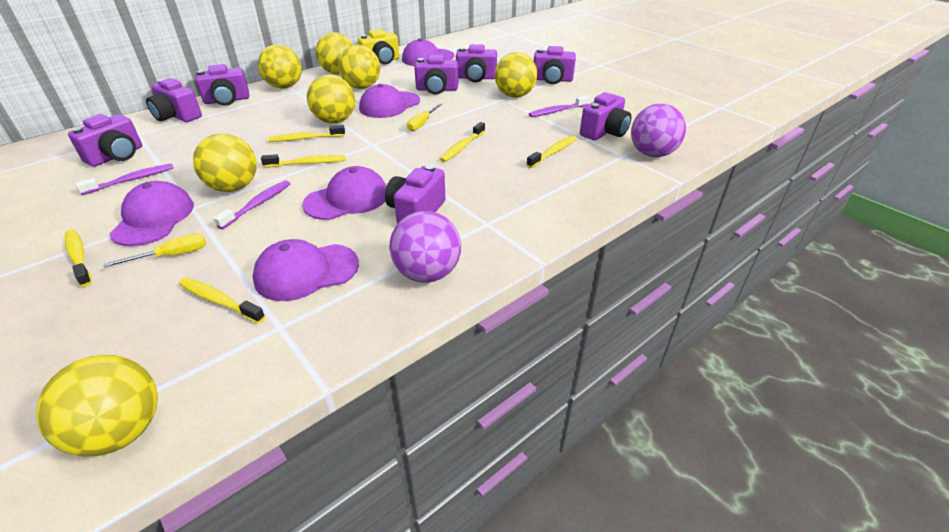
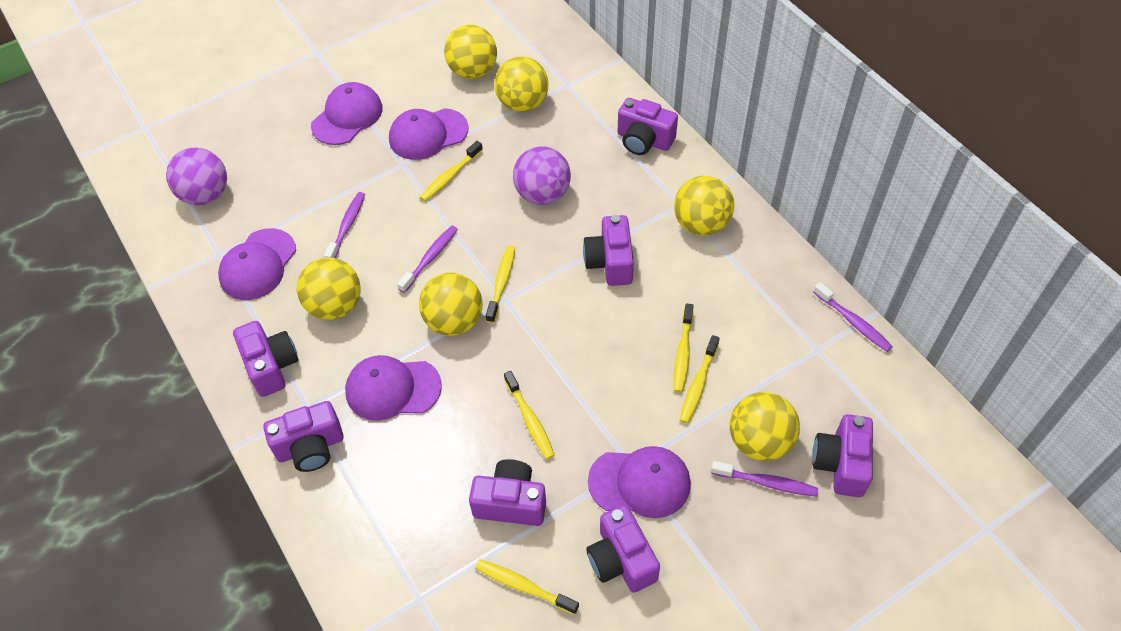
purple camera: 8 -> 7
purple toothbrush: 3 -> 4
yellow ball: 7 -> 6
yellow camera: 1 -> 0
yellow screwdriver: 2 -> 0

